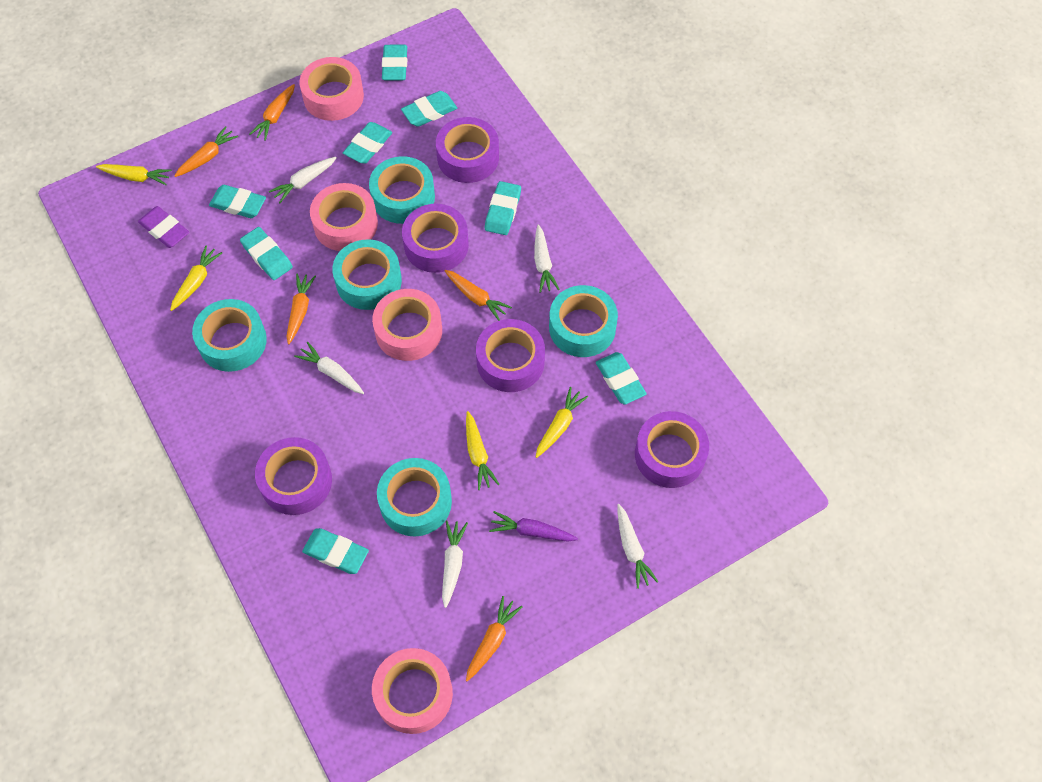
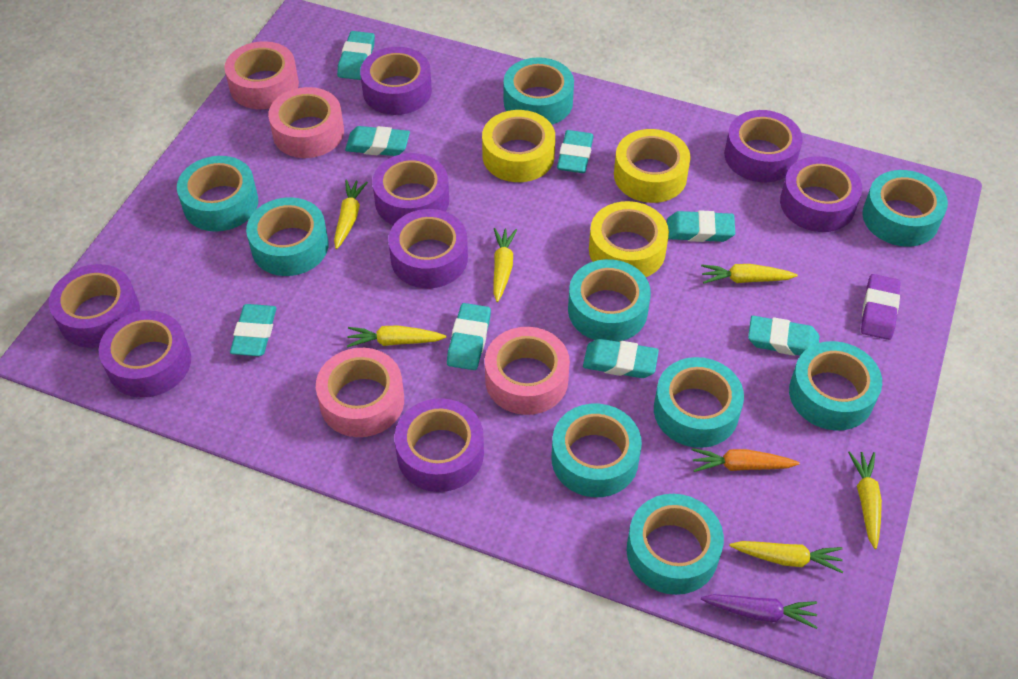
orange carrot: 5 -> 1
purple tape: 5 -> 8
turquoise tape: 5 -> 9
white carrot: 5 -> 0
yellow carrot: 4 -> 6
yellow tape: 0 -> 3

